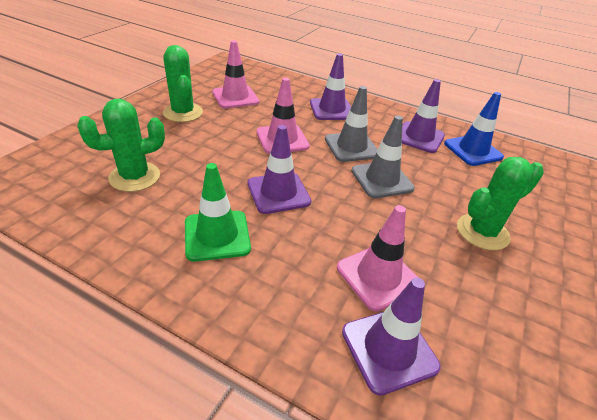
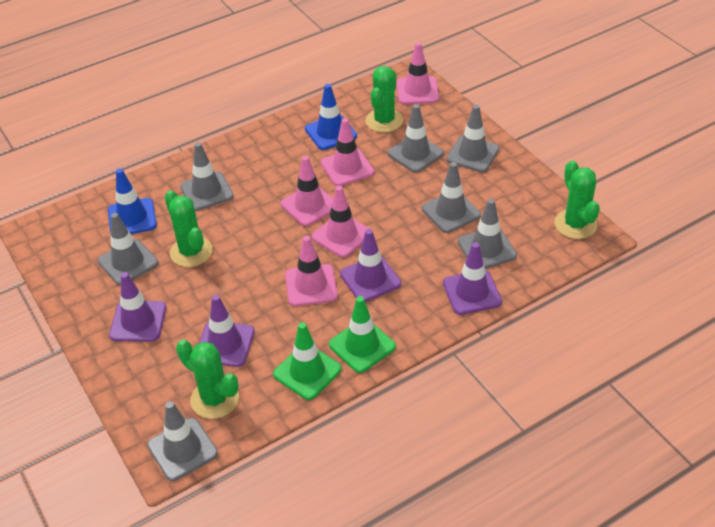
blue traffic cone: 1 -> 2
green cactus: 3 -> 4
green traffic cone: 1 -> 2
grey traffic cone: 2 -> 7
pink traffic cone: 3 -> 5

